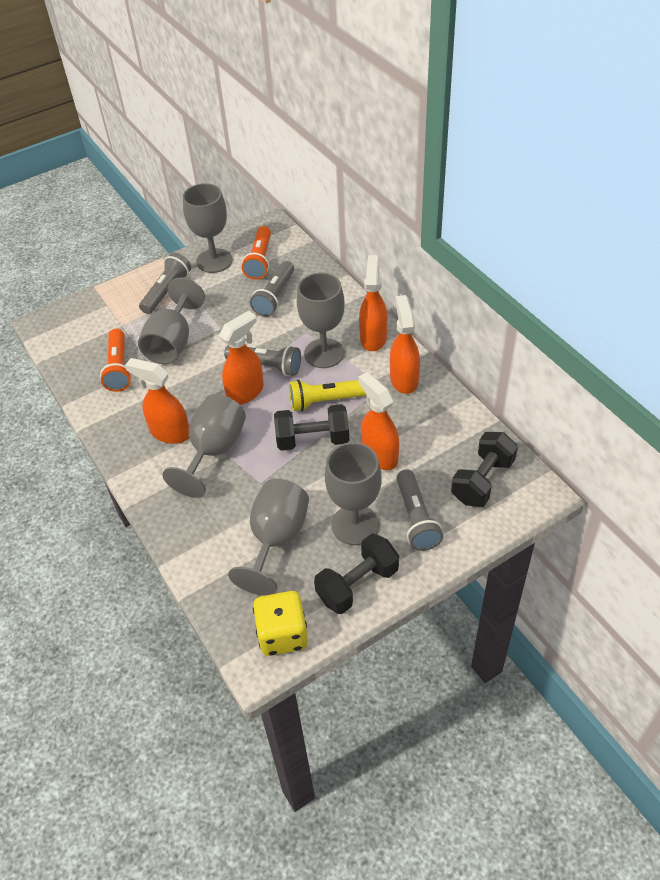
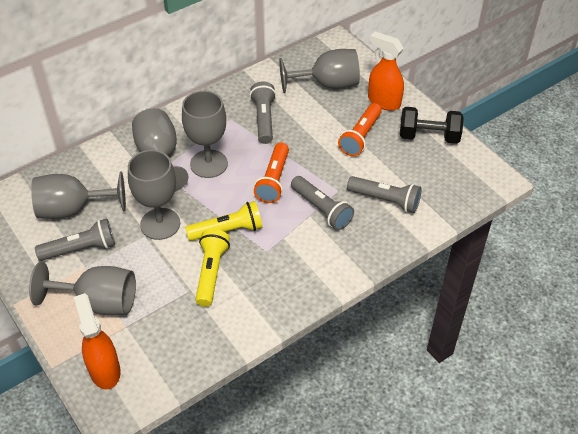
black dumbbell: 3 -> 1
orange spray bottle: 5 -> 2
yellow dice: 1 -> 0
yellow flashlight: 1 -> 2

